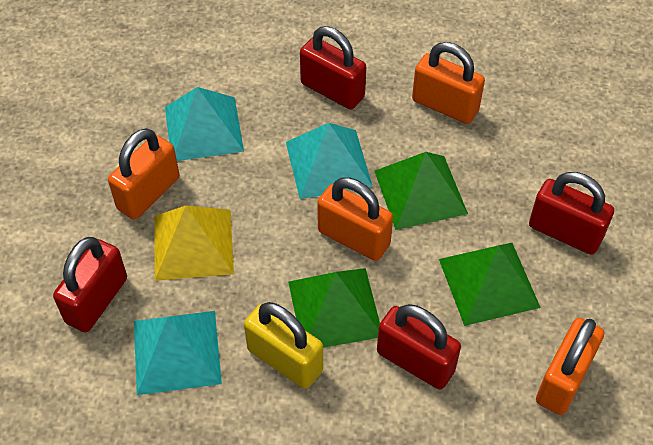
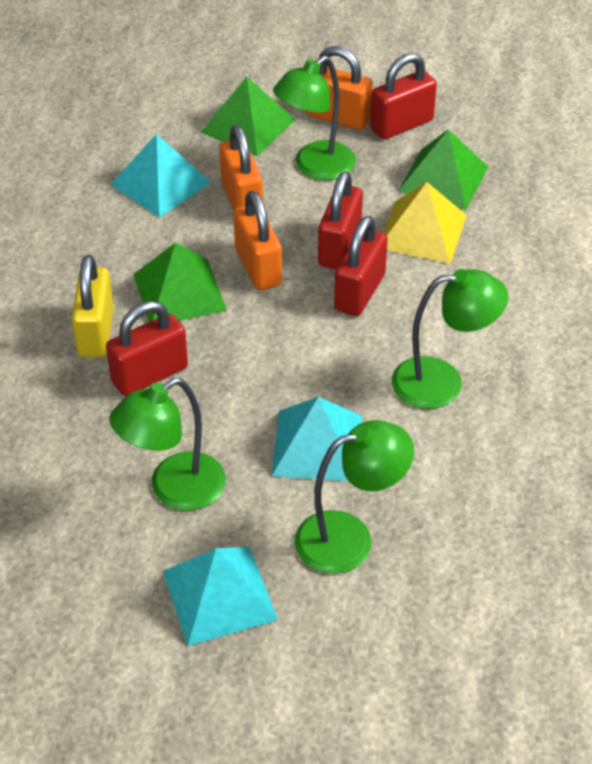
green lamp: 0 -> 4
orange padlock: 4 -> 3

